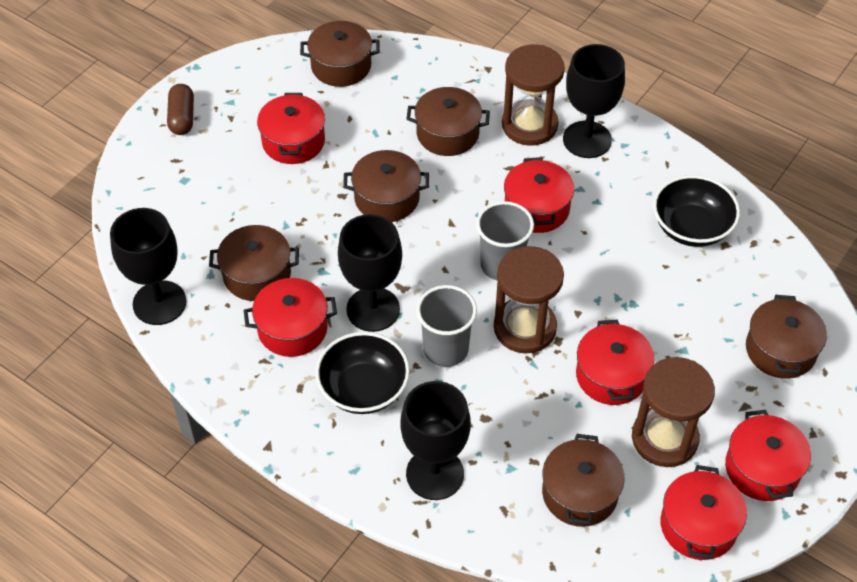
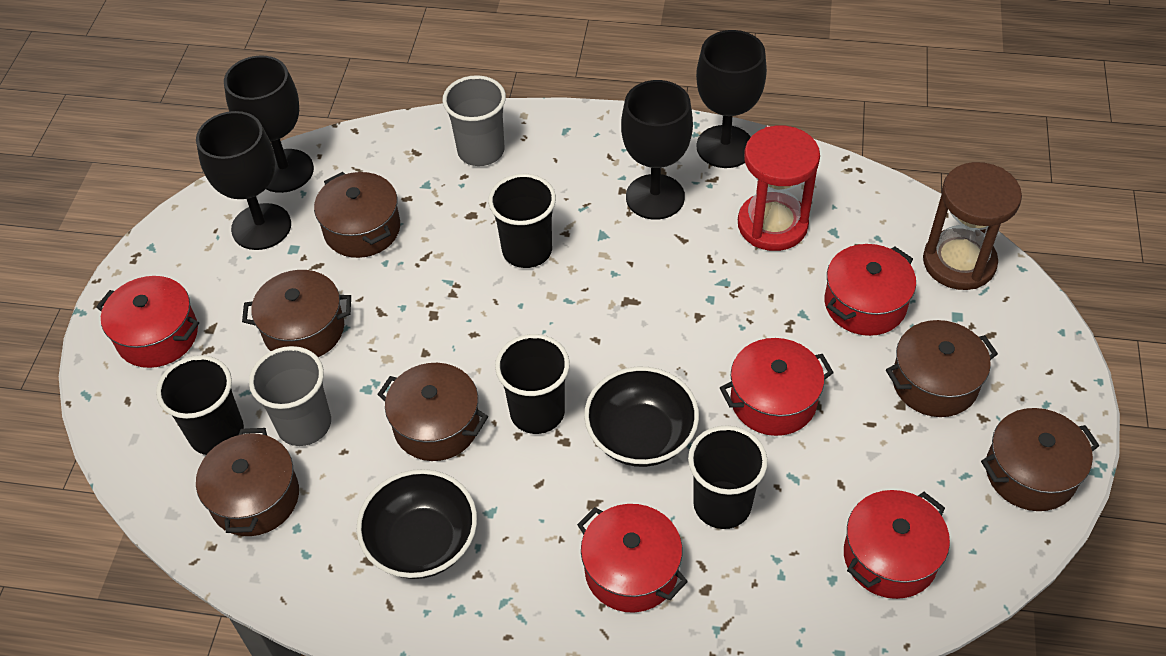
black cup: 0 -> 4
brown capsule: 1 -> 0
brown hourglass: 3 -> 1
red hourglass: 0 -> 1
red pot: 6 -> 5

